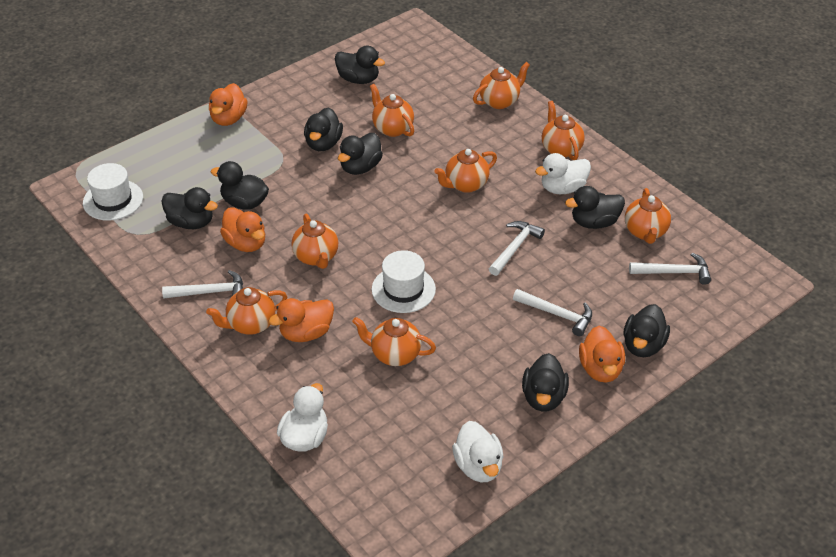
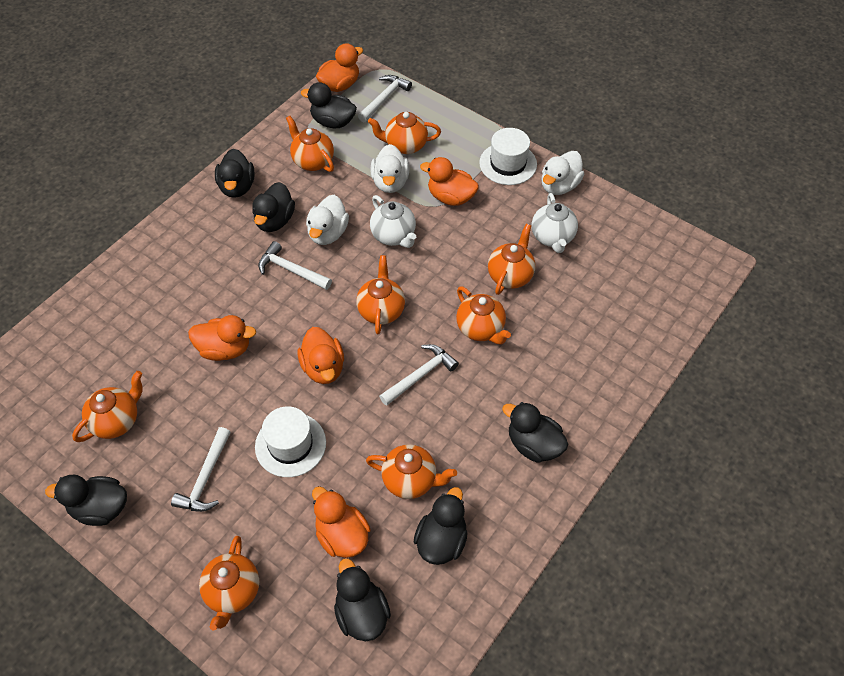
black duck: 8 -> 7
orange duck: 4 -> 5
white teapot: 0 -> 2

